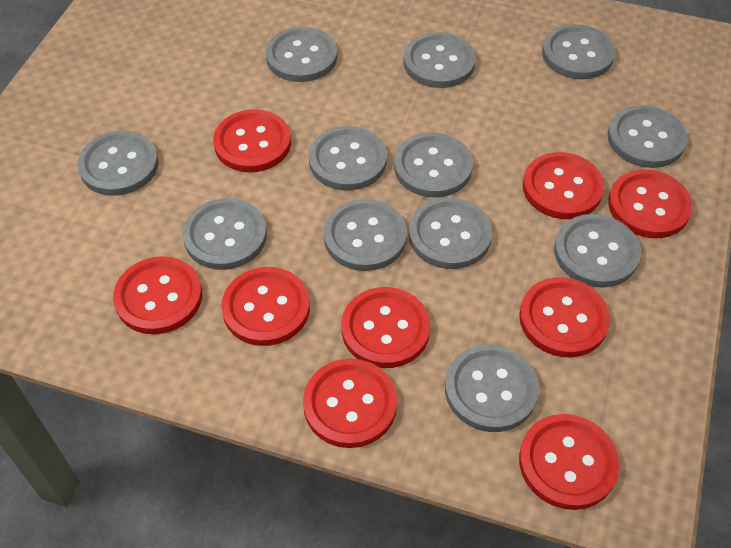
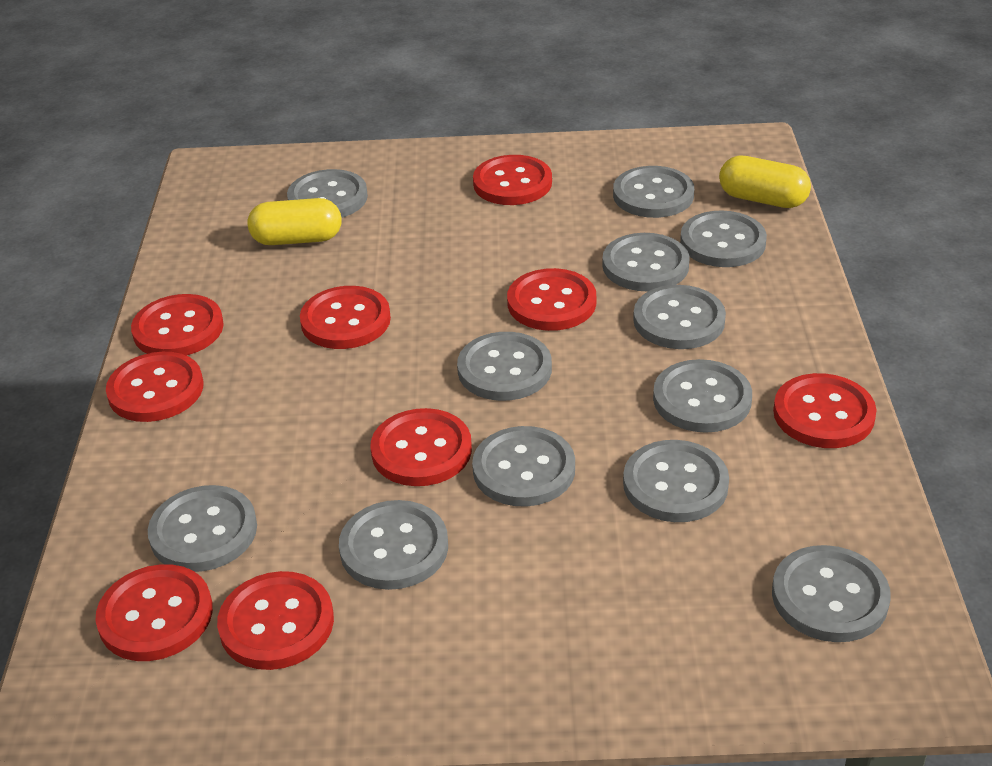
yellow capsule: 0 -> 2

